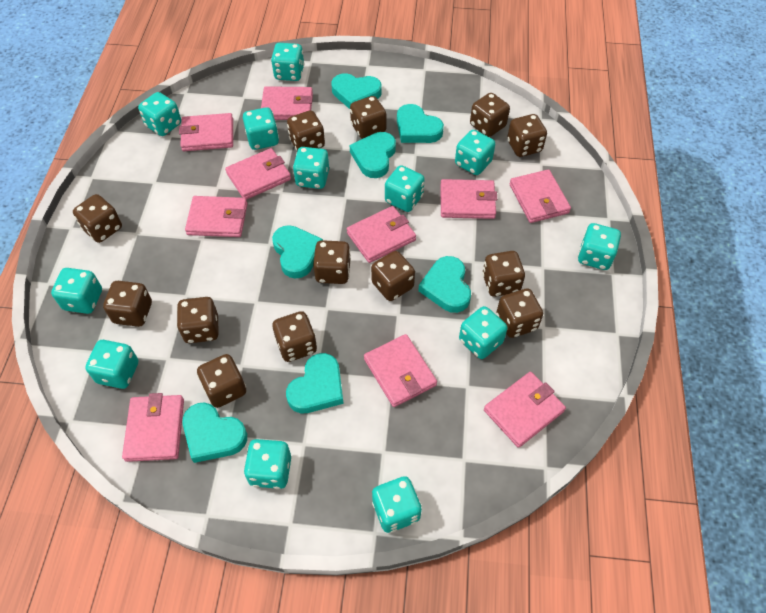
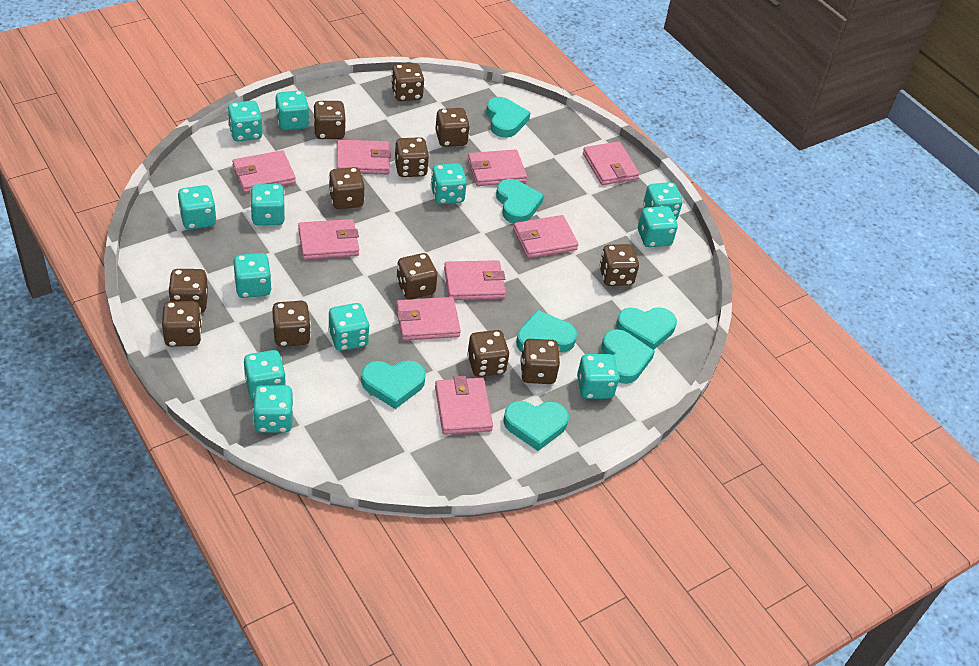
brown dice: 13 -> 12
pink wallet: 10 -> 9

